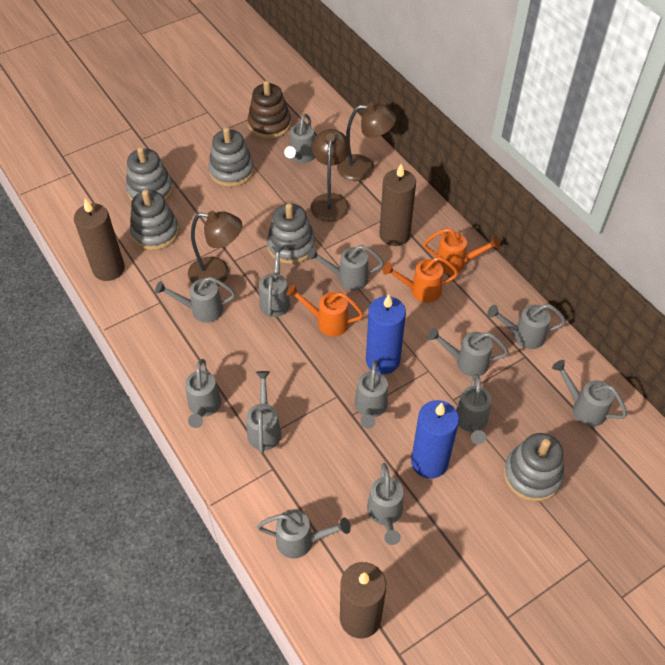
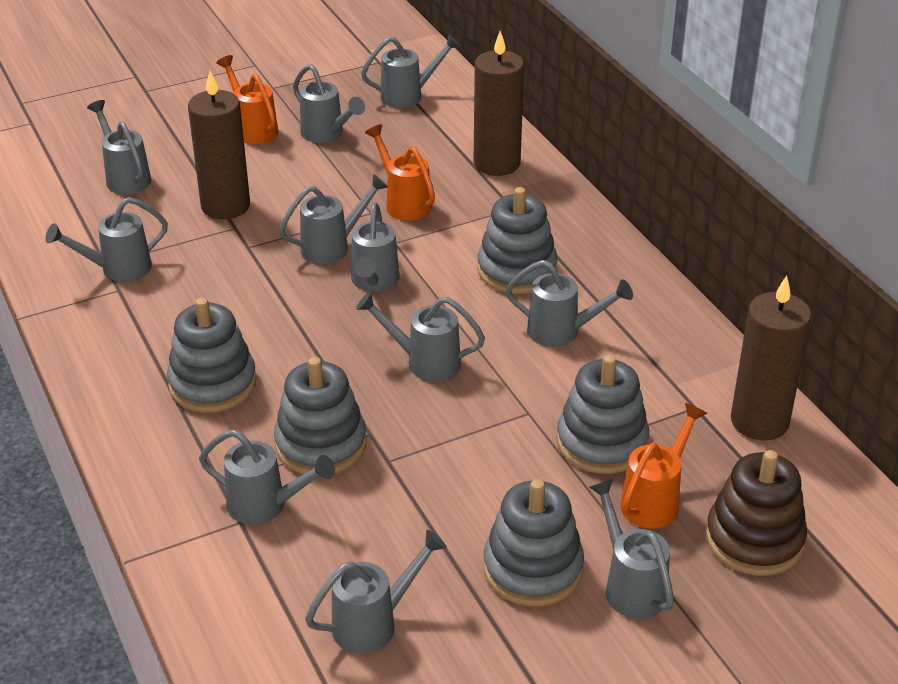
blue candle: 2 -> 0
brown lamp: 3 -> 0
grey watering can: 13 -> 11

